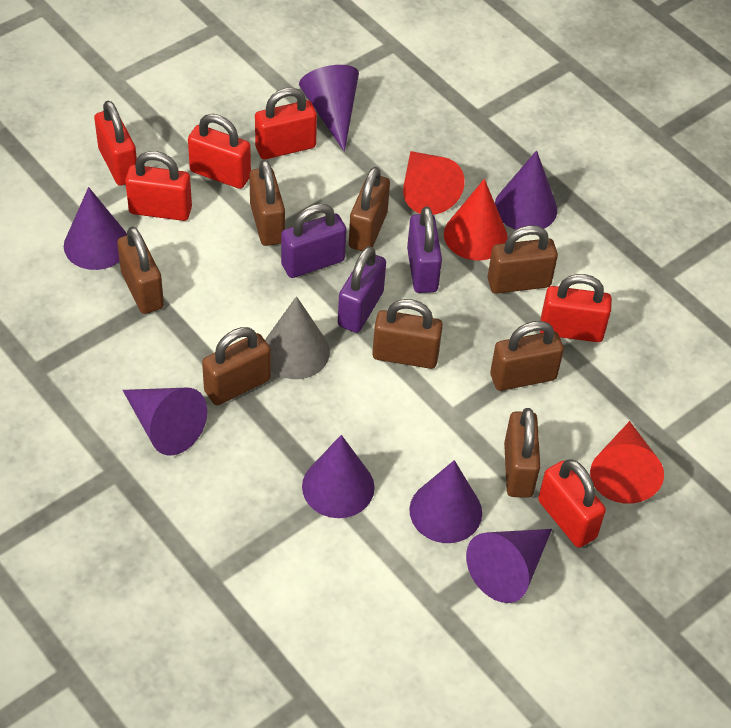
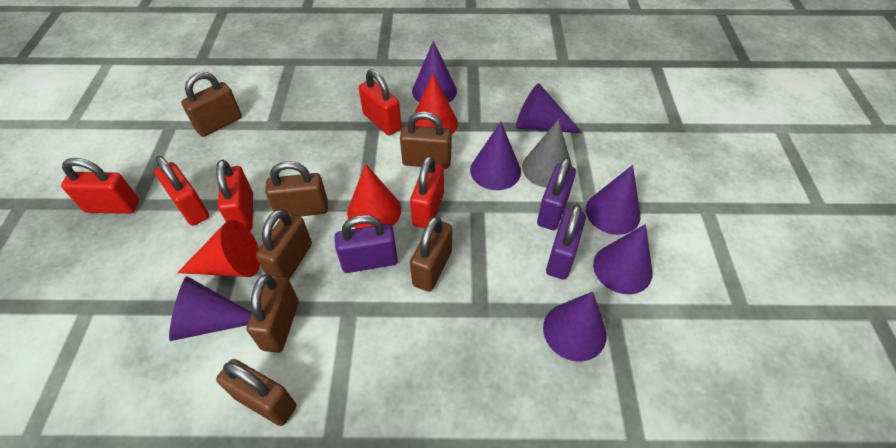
brown padlock: 8 -> 7
red padlock: 6 -> 5

